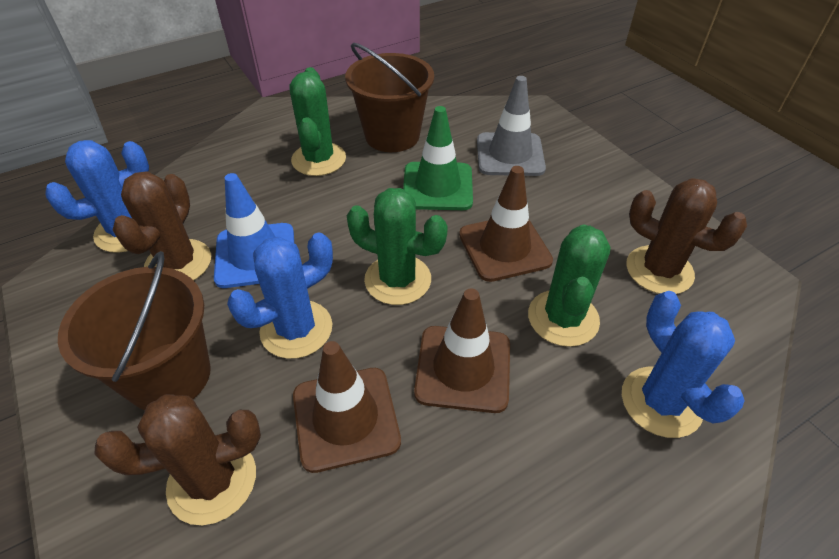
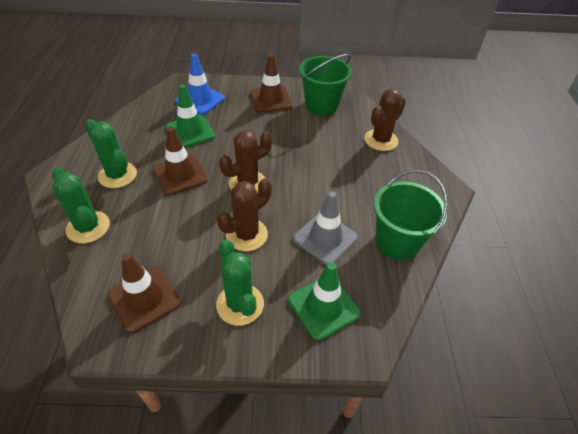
blue cactus: 3 -> 0
brown bucket: 2 -> 0
green bucket: 0 -> 2
green traffic cone: 1 -> 2

